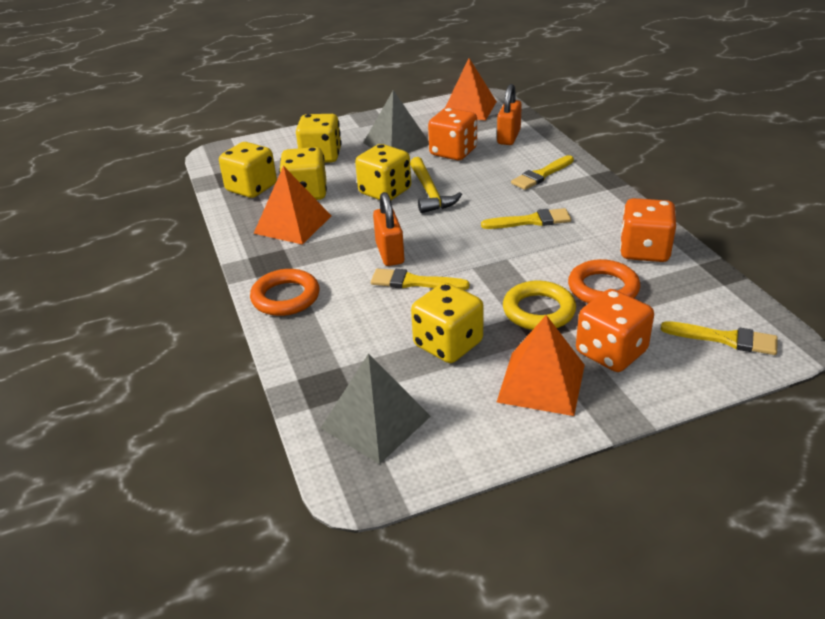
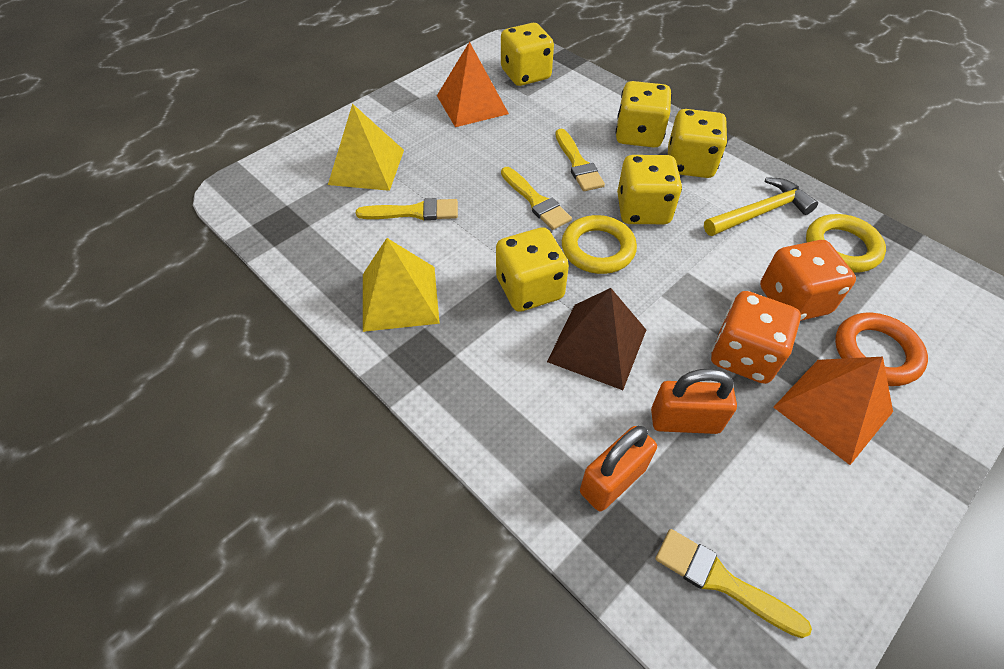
brown pyramid: 0 -> 1
grey pyramid: 2 -> 0
orange dice: 3 -> 2
orange pyramid: 3 -> 2
orange ring: 2 -> 1
yellow pyramid: 0 -> 2
yellow ring: 1 -> 2

